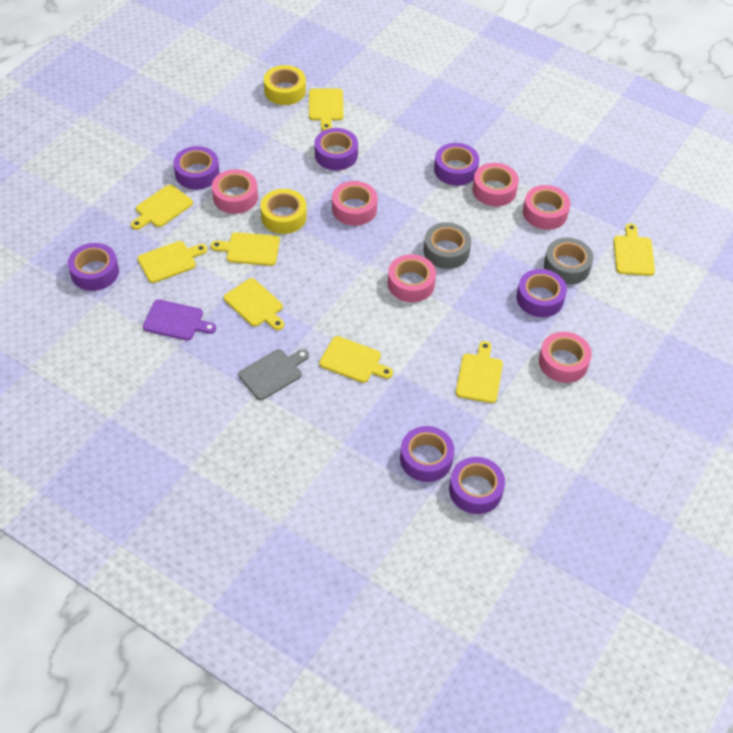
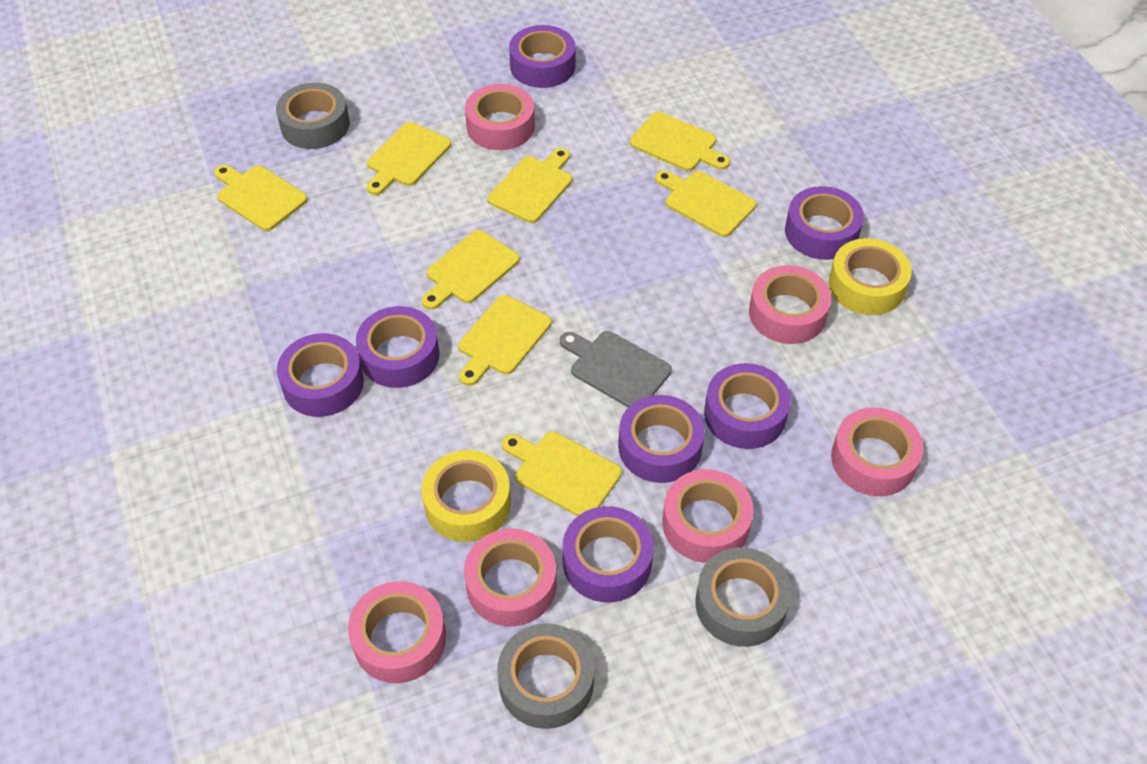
grey tape: 2 -> 3
purple cutting board: 1 -> 0

